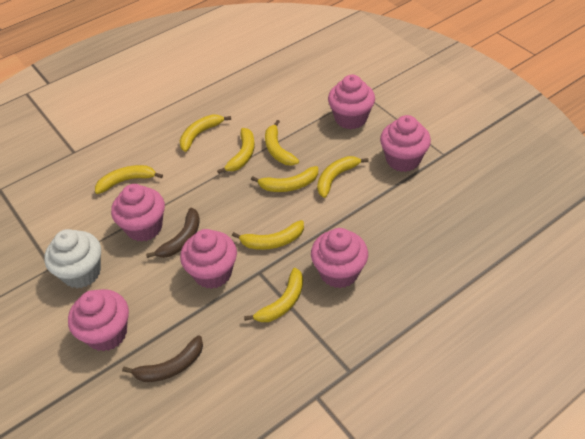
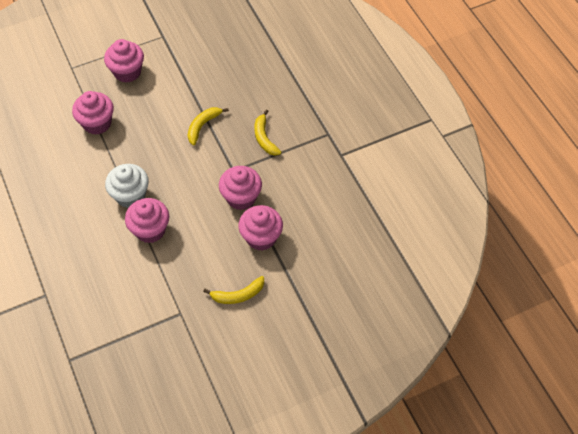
brown banana: 2 -> 0
pink cupcake: 6 -> 5
yellow banana: 8 -> 3

